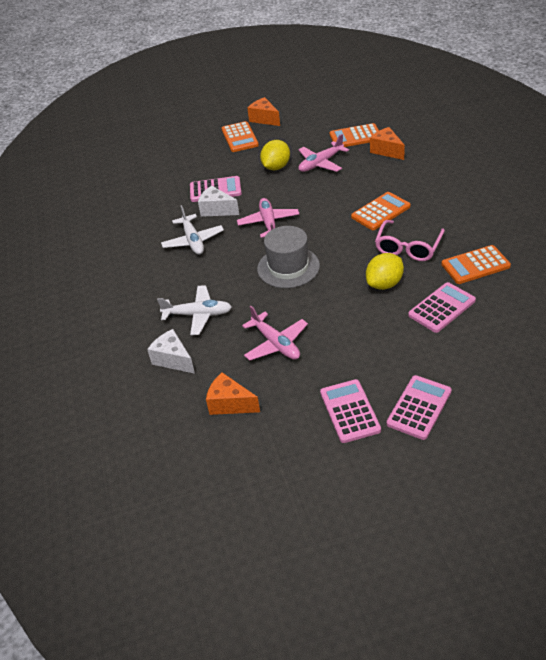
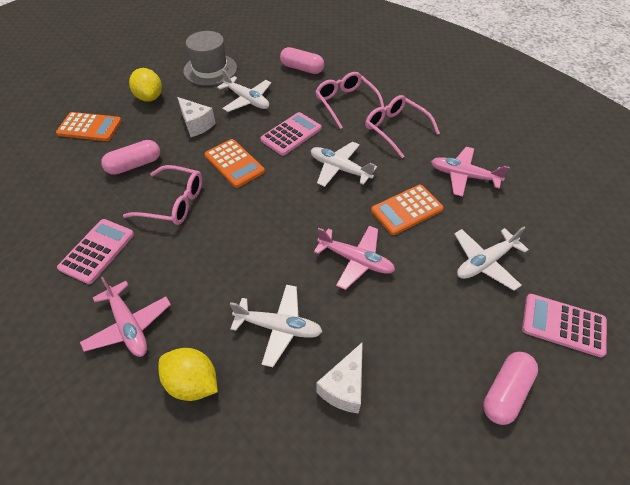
orange calculator: 4 -> 3
orange cheese: 3 -> 0
pink calculator: 4 -> 3
pink capsule: 0 -> 3
pink glasses: 1 -> 3
white plane: 2 -> 4

